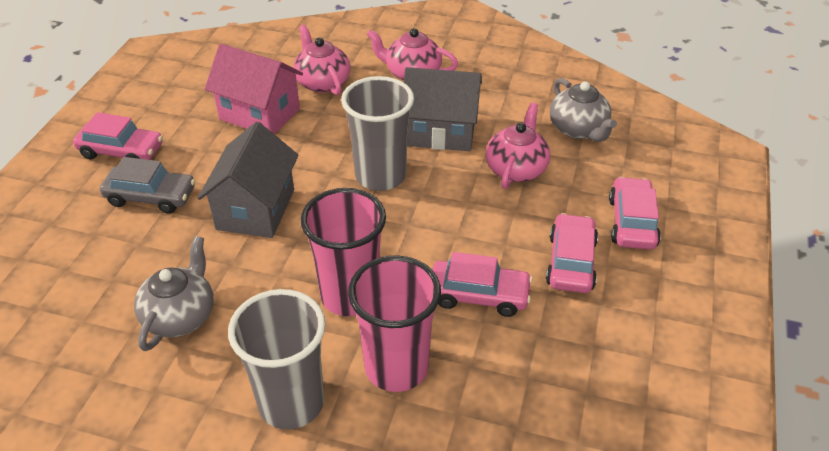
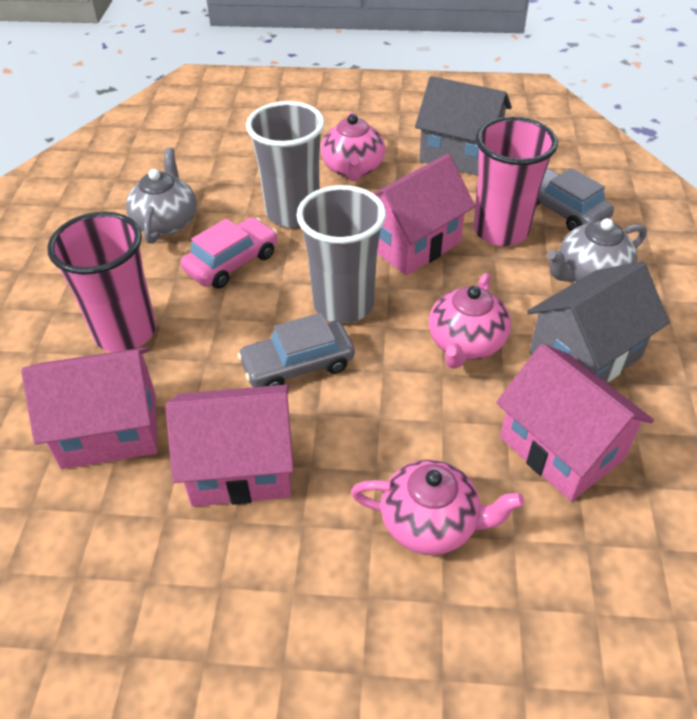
grey car: 1 -> 2
pink car: 4 -> 1
pink house: 1 -> 4

